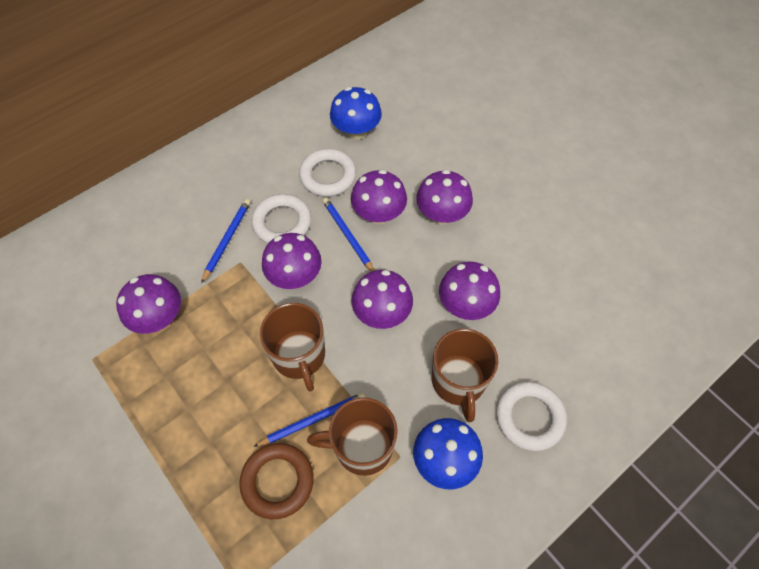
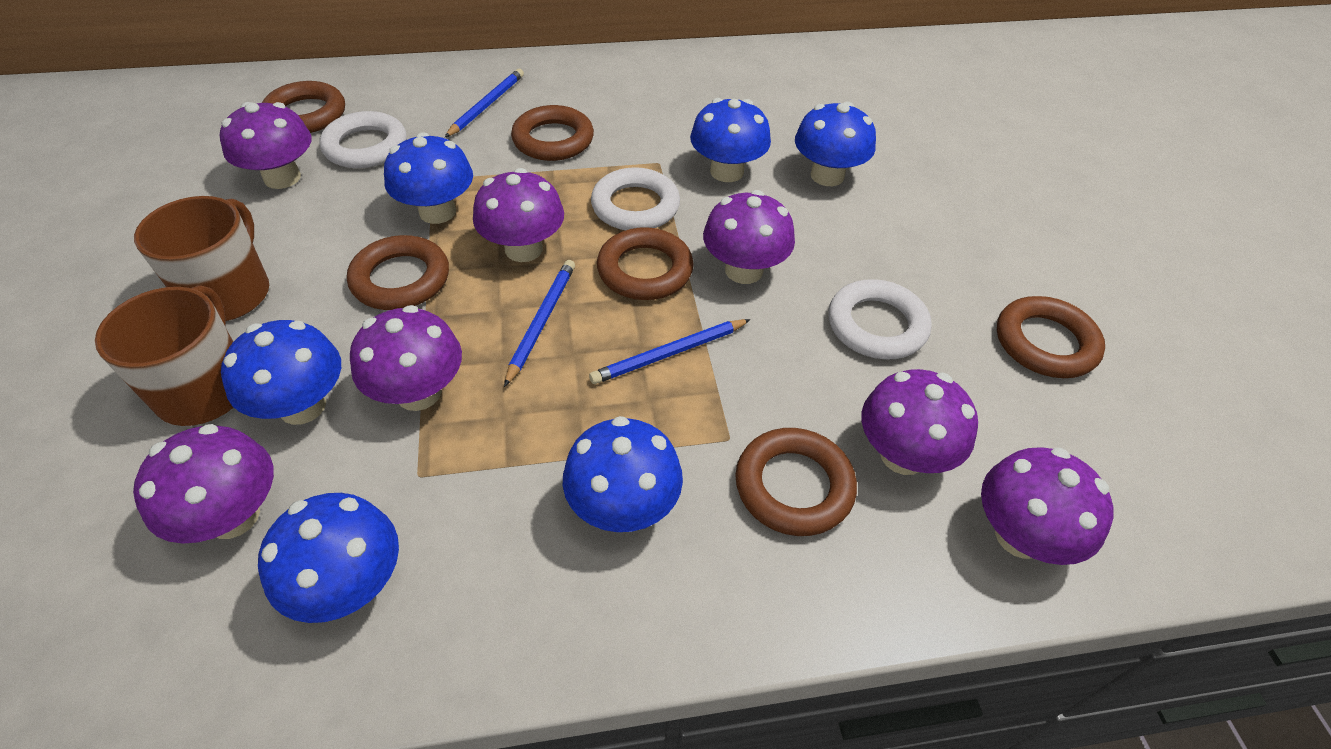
blue mushroom: 2 -> 6
brown mug: 3 -> 2
brown ring: 1 -> 6
purple mushroom: 6 -> 7

